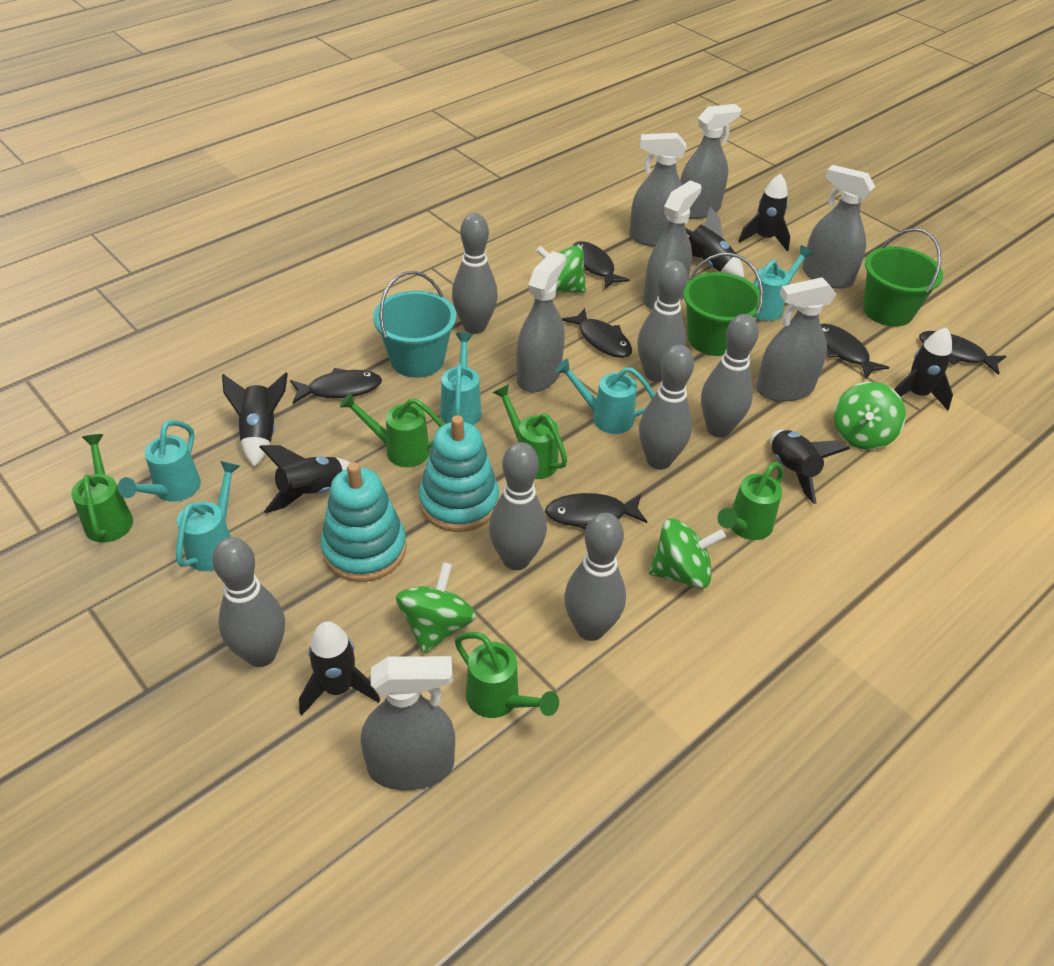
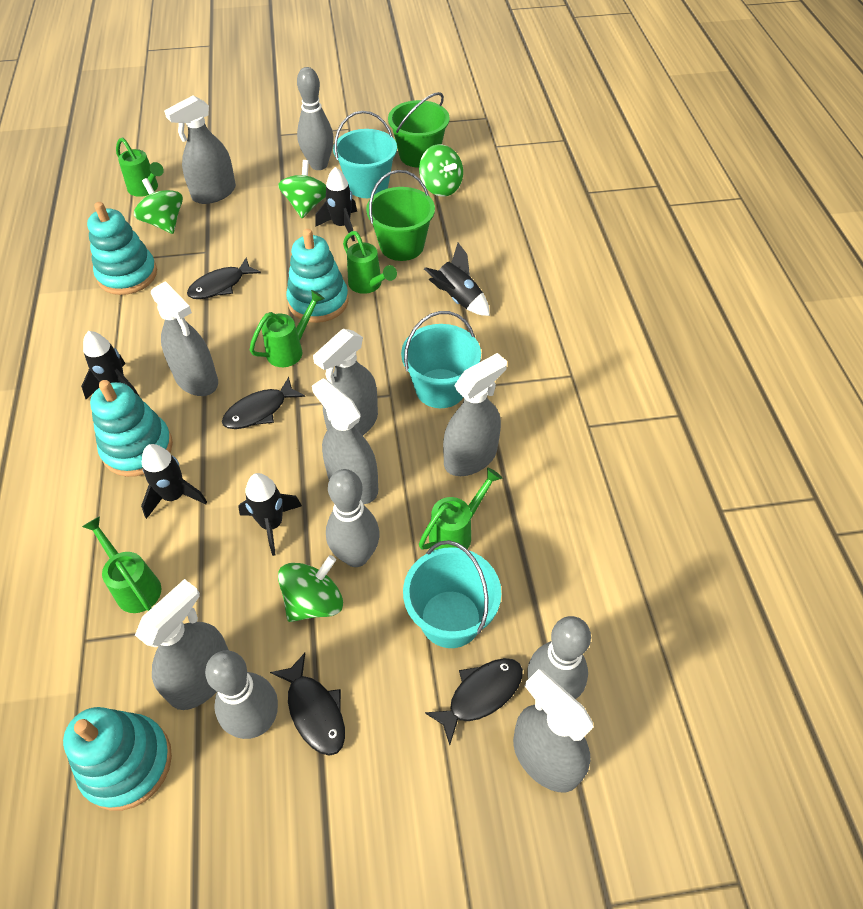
black fish: 6 -> 4
black rocket: 7 -> 5
grey bowling pin: 7 -> 4
turquoise bucket: 1 -> 3
turquoise stacking toy: 2 -> 4
turquoise watering can: 5 -> 0

